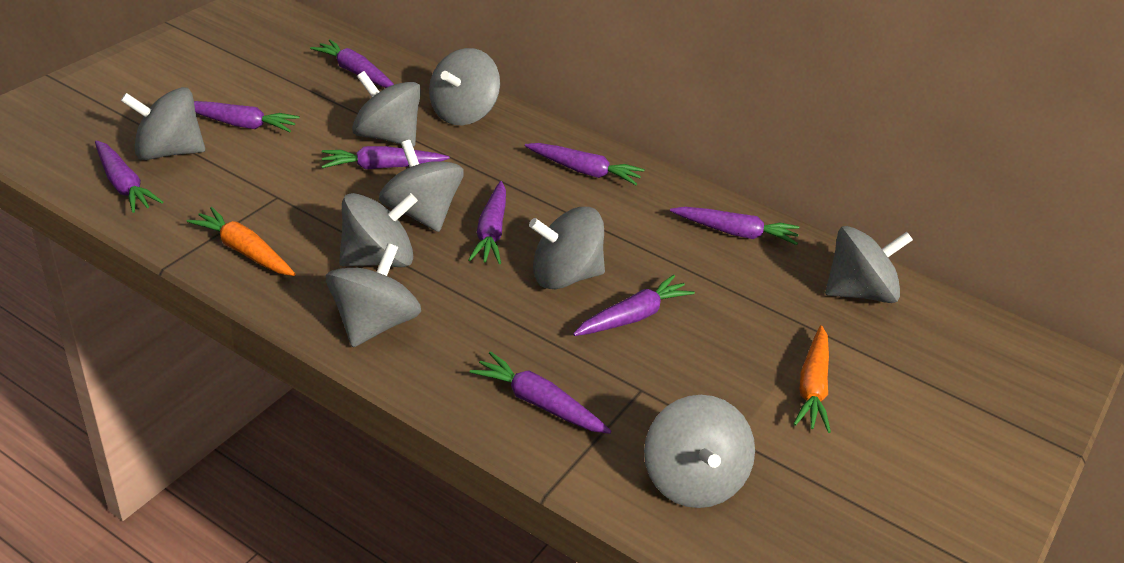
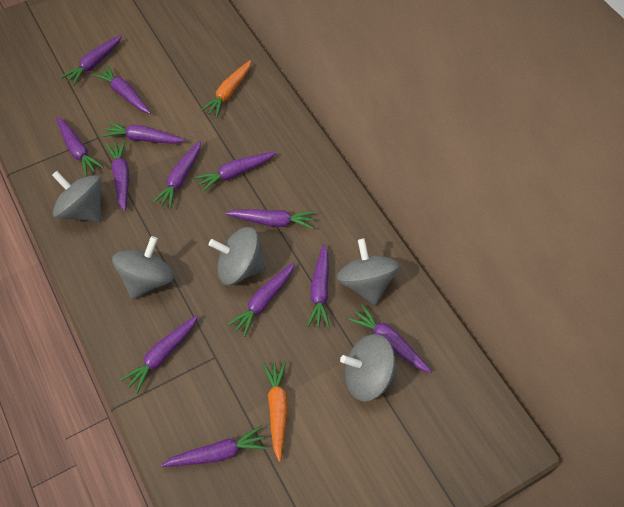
grey spinning top: 9 -> 5
purple carrot: 9 -> 13

